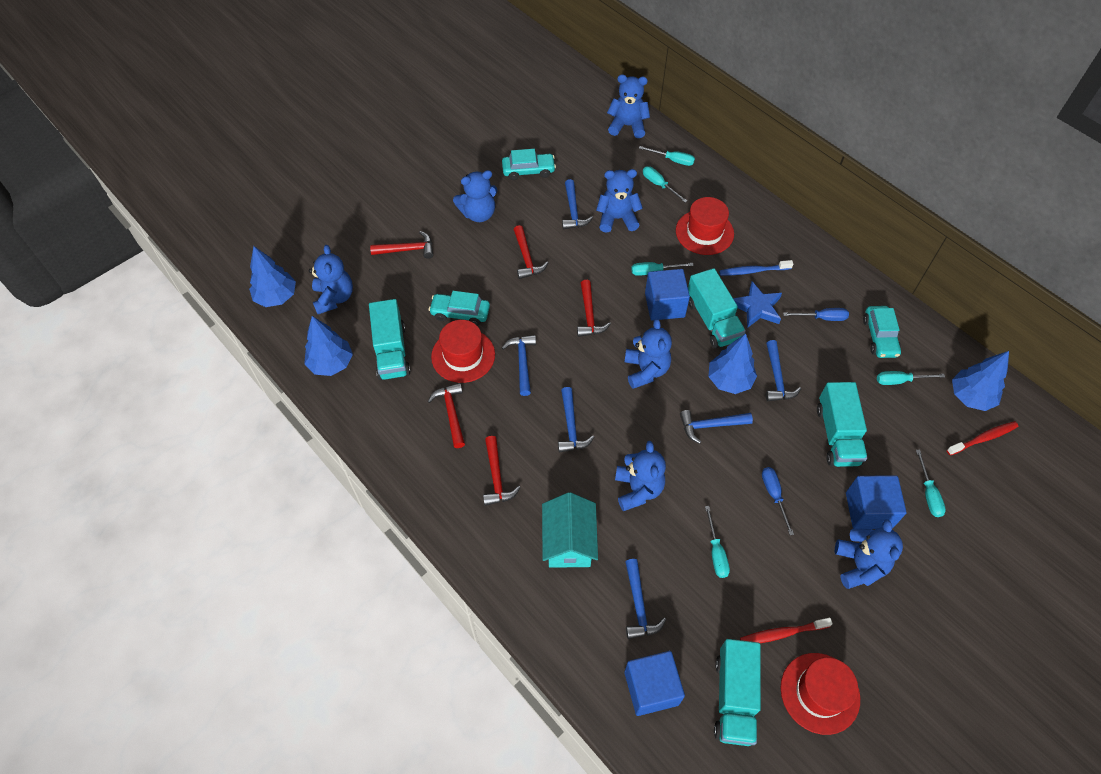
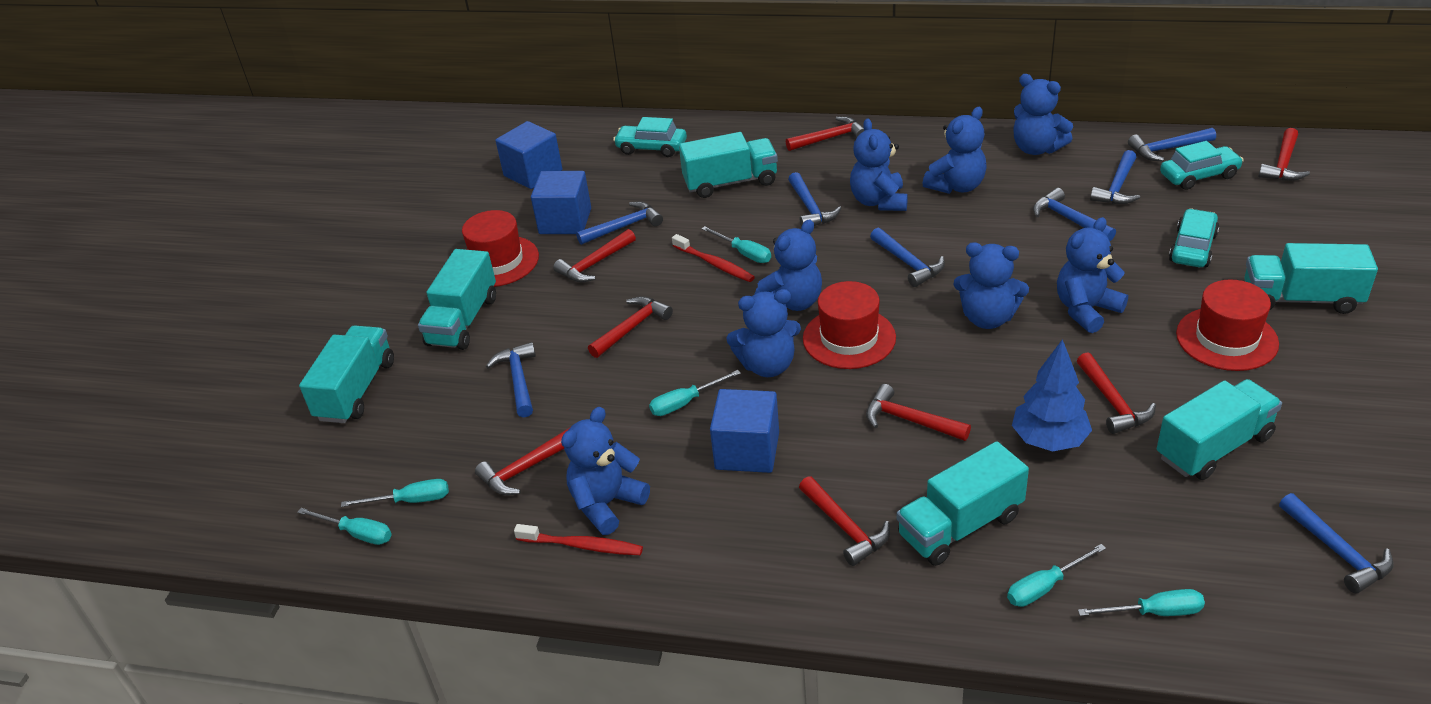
blue hammer: 6 -> 8
blue screwdriver: 2 -> 0
blue star: 1 -> 0
blue teddy bear: 7 -> 8
blue toothbrush: 1 -> 0
blue tree: 4 -> 1
red hammer: 5 -> 8
turquoise house: 1 -> 0
turquoise truck: 4 -> 6

